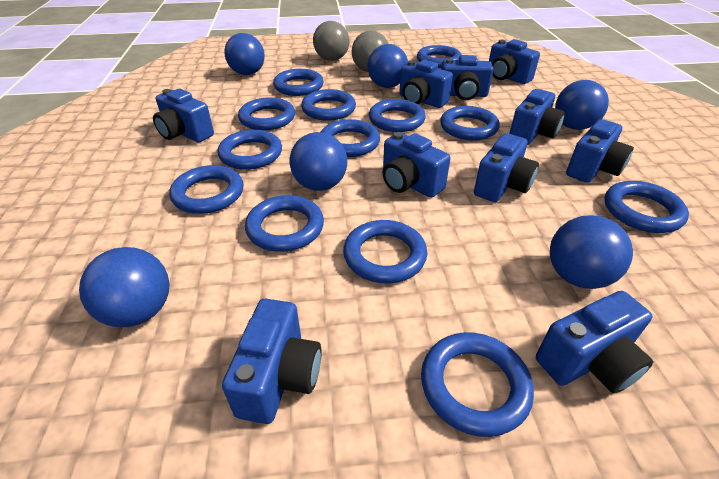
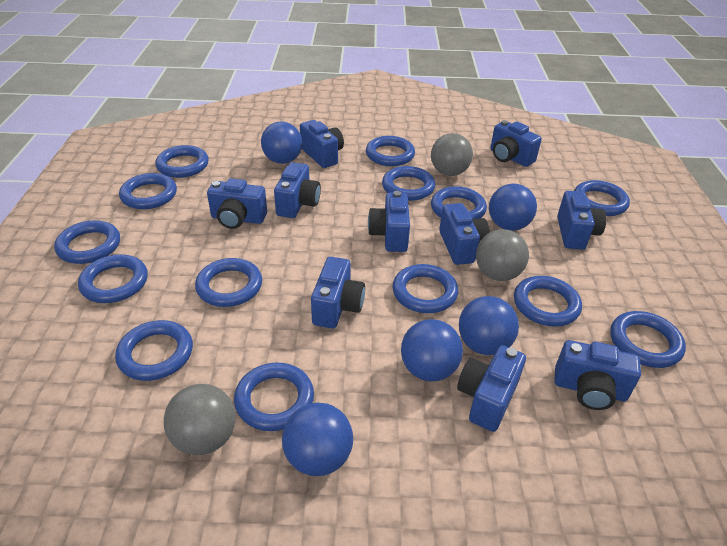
blue ball: 6 -> 5
blue ring: 13 -> 14
grey ball: 2 -> 3

